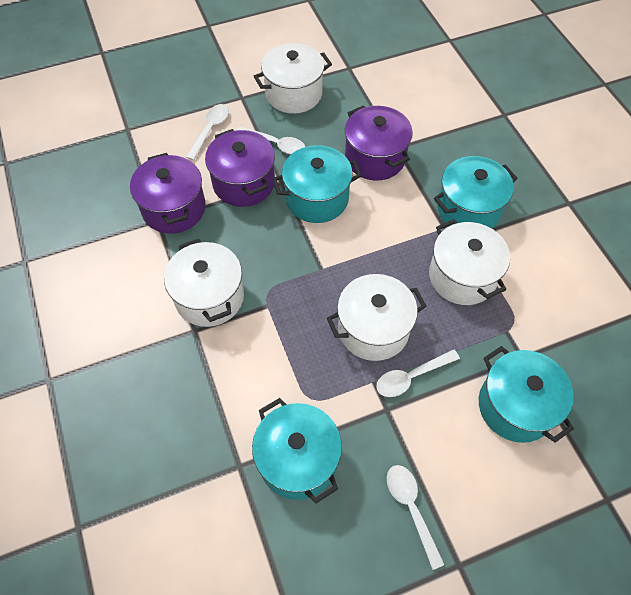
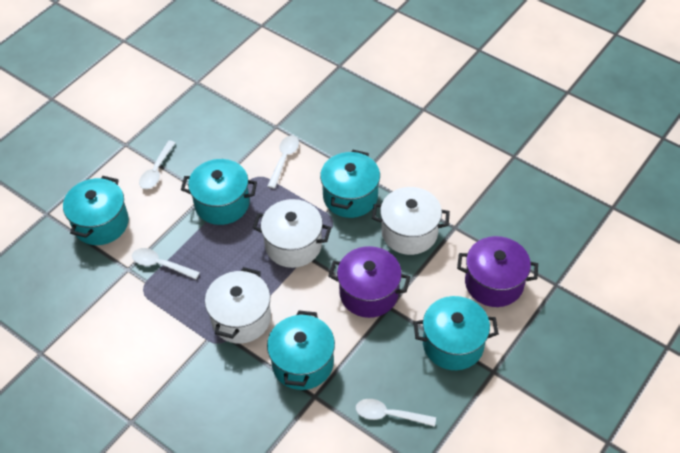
purple pot: 3 -> 2
turquoise pot: 4 -> 5
white pot: 4 -> 3

